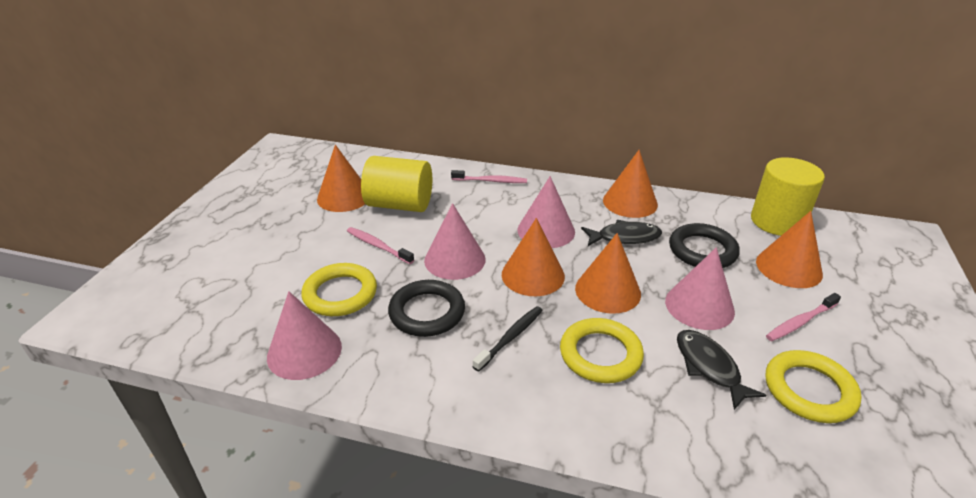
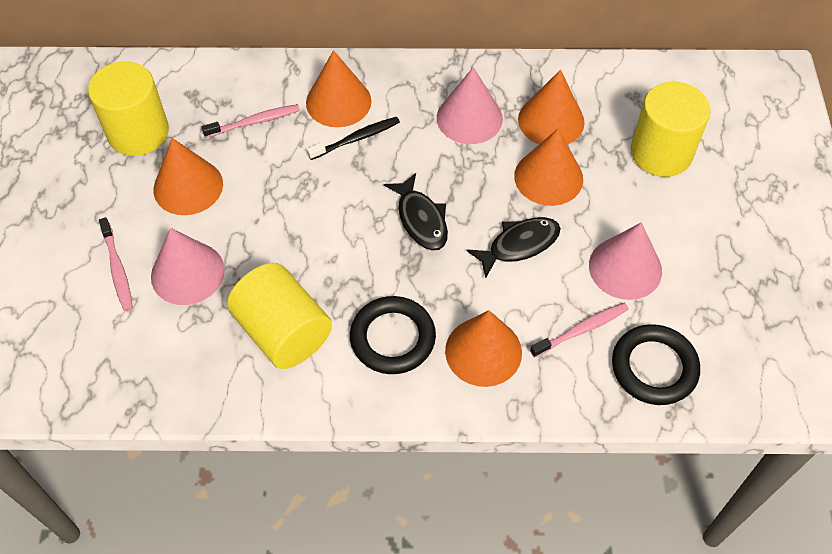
pink cone: 4 -> 3
yellow cylinder: 2 -> 3
yellow ring: 3 -> 0

